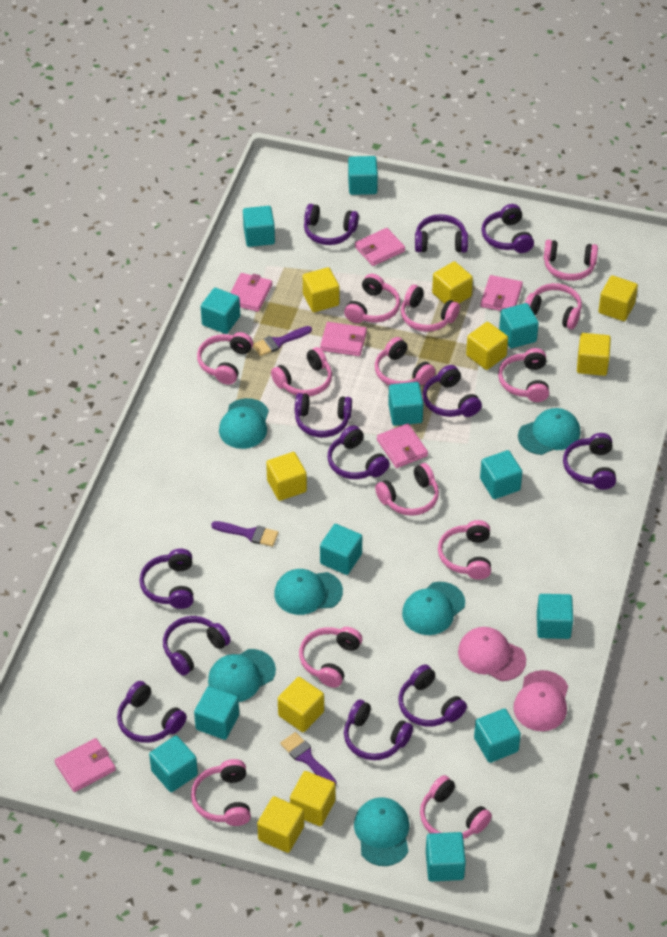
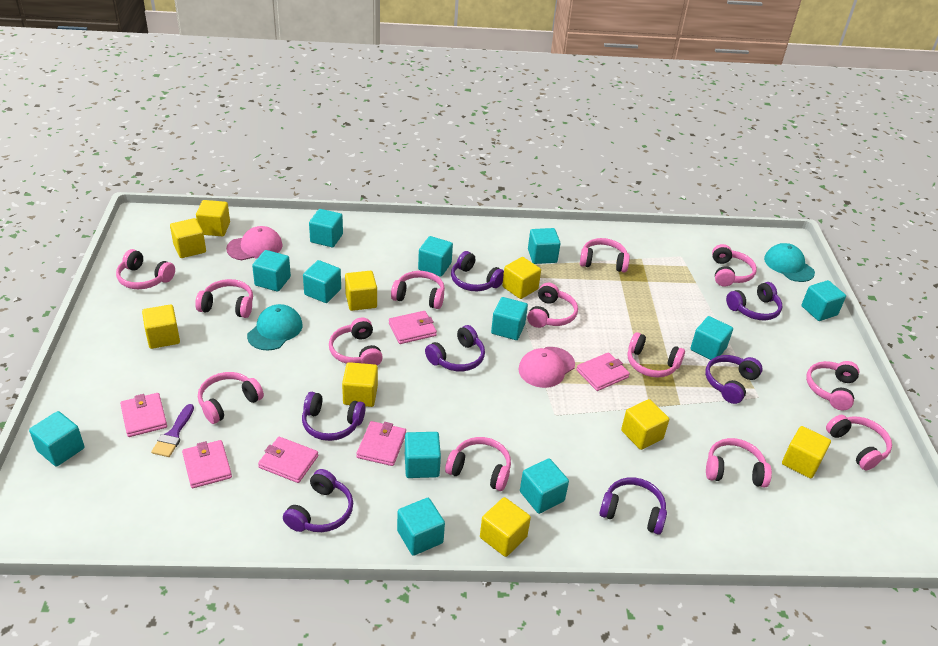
purple brush: 3 -> 1
purple headphones: 12 -> 7
turquoise cap: 6 -> 2

